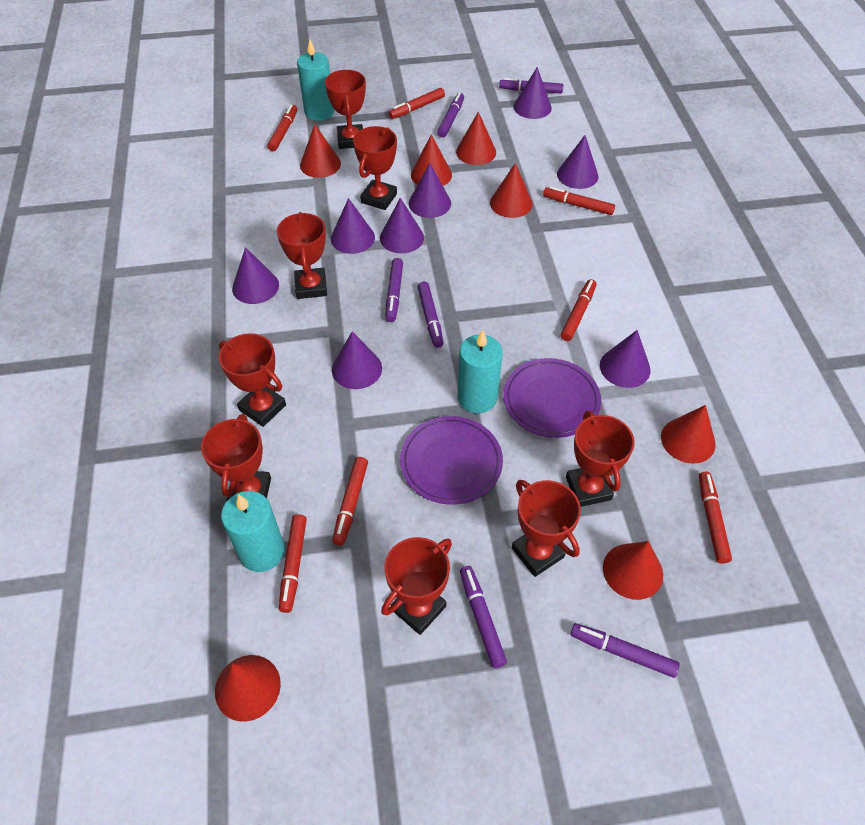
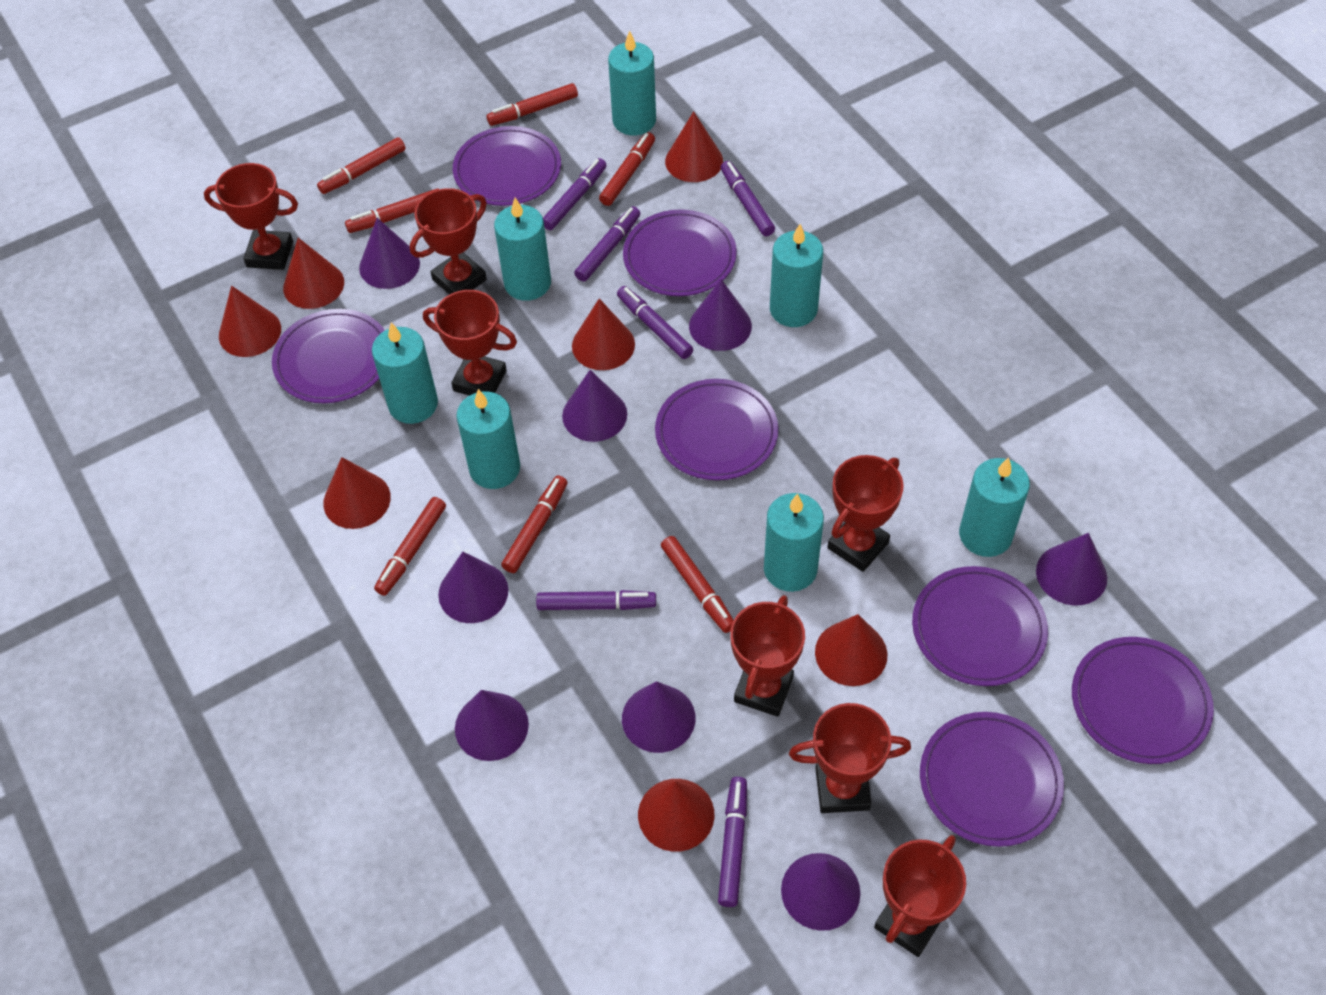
purple plate: 2 -> 7
red trophy: 8 -> 7
turquoise candle: 3 -> 7

